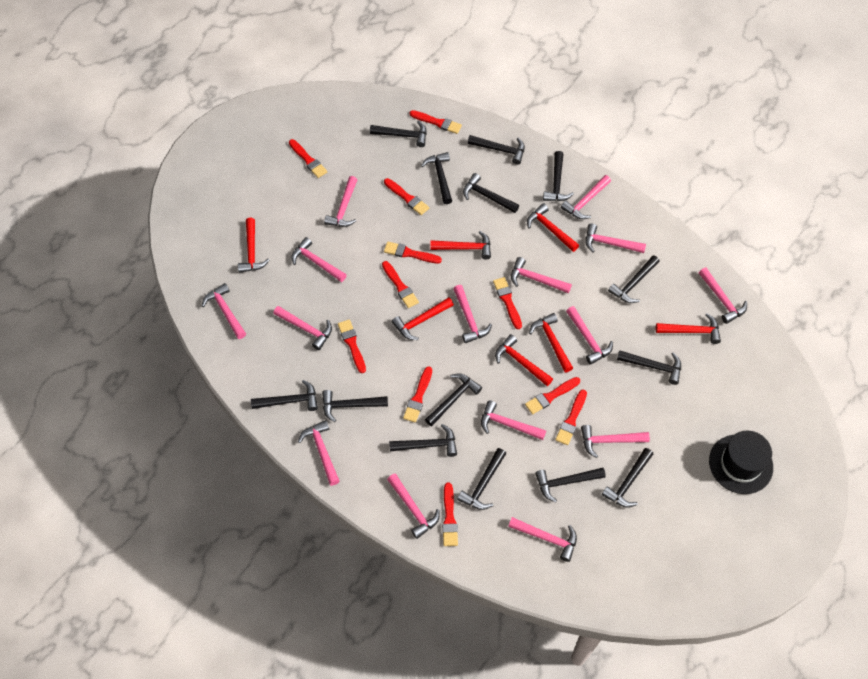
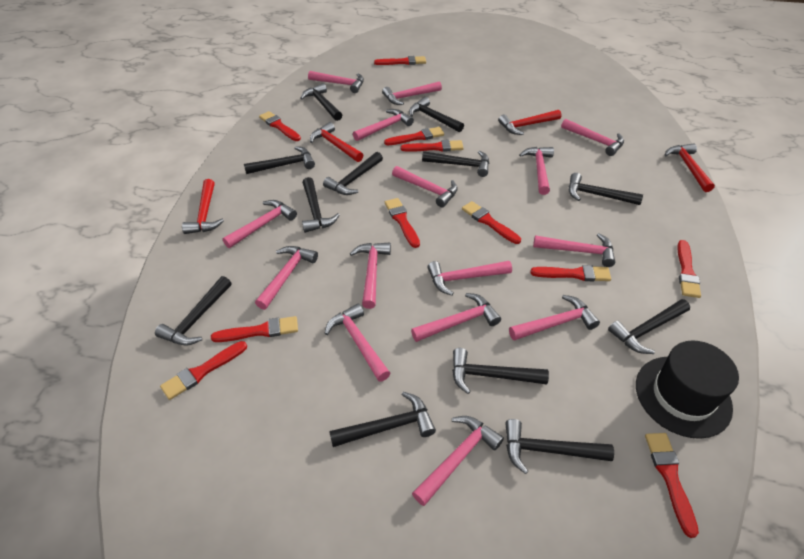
black hammer: 14 -> 12
red hammer: 7 -> 4

